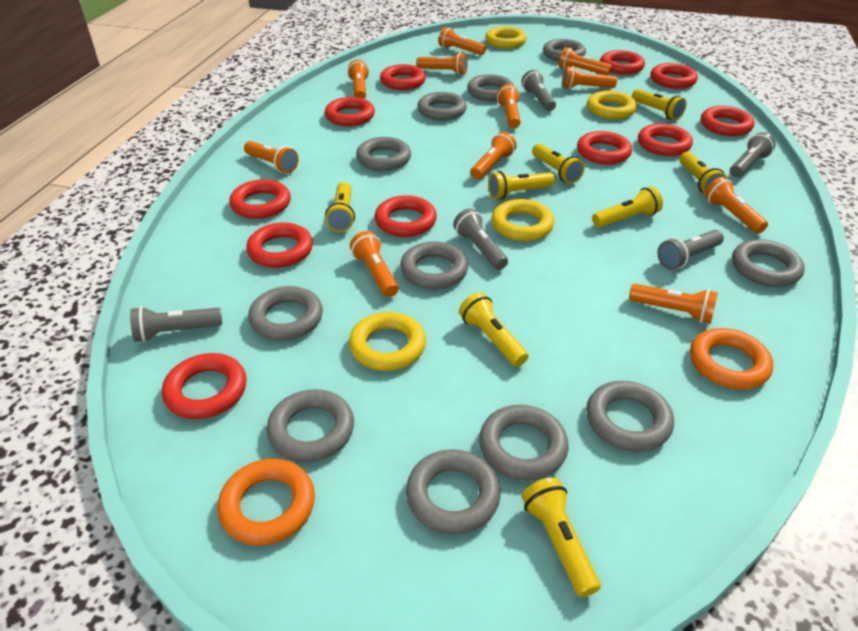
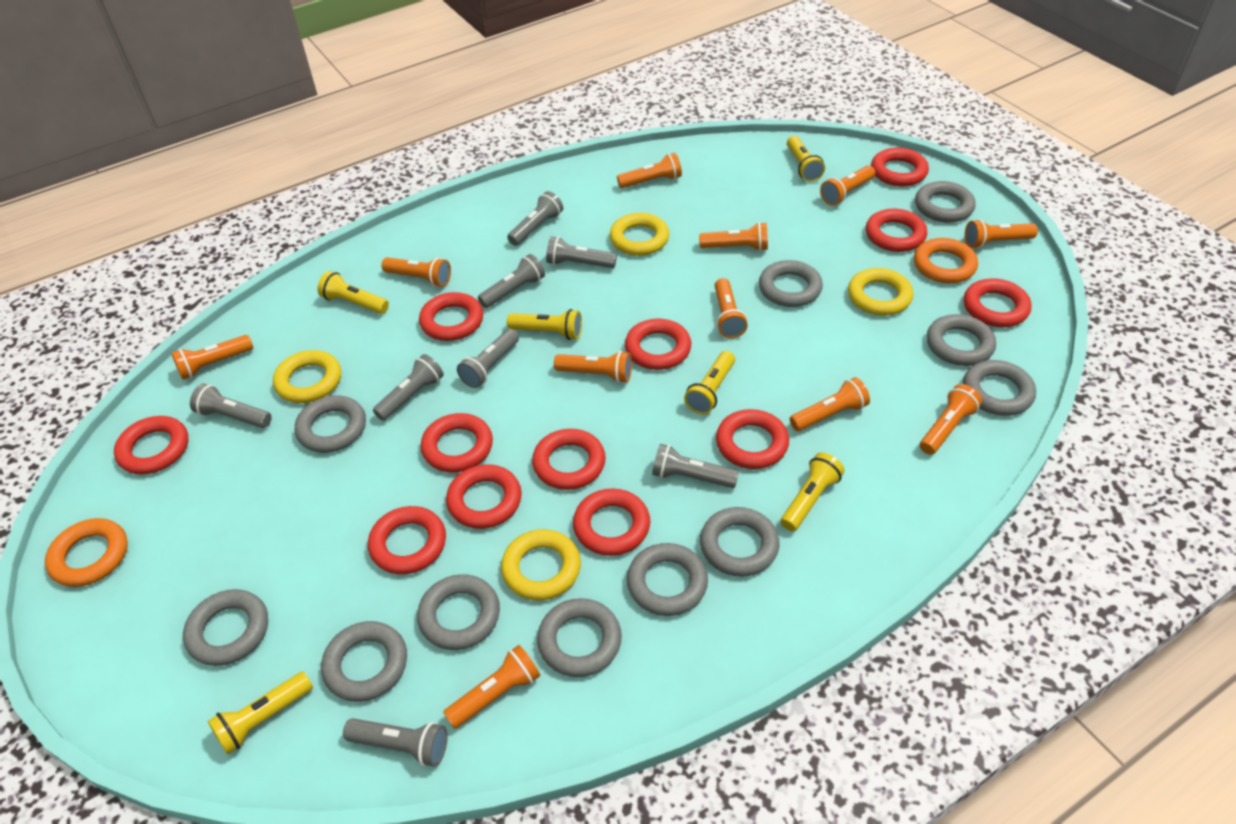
grey flashlight: 5 -> 8
red ring: 11 -> 12
yellow flashlight: 8 -> 6

